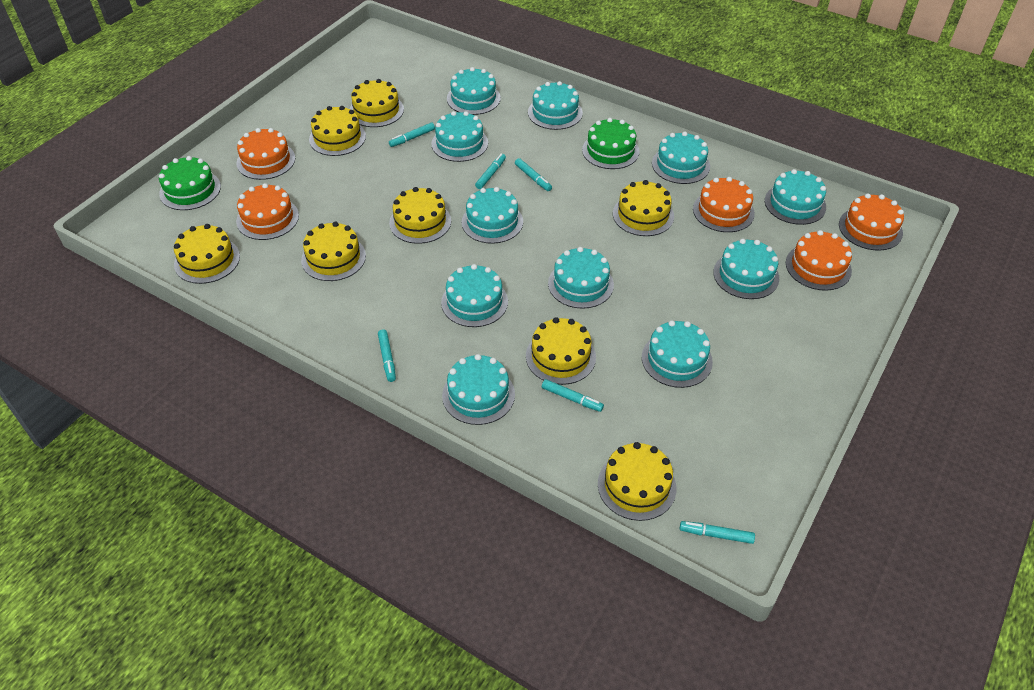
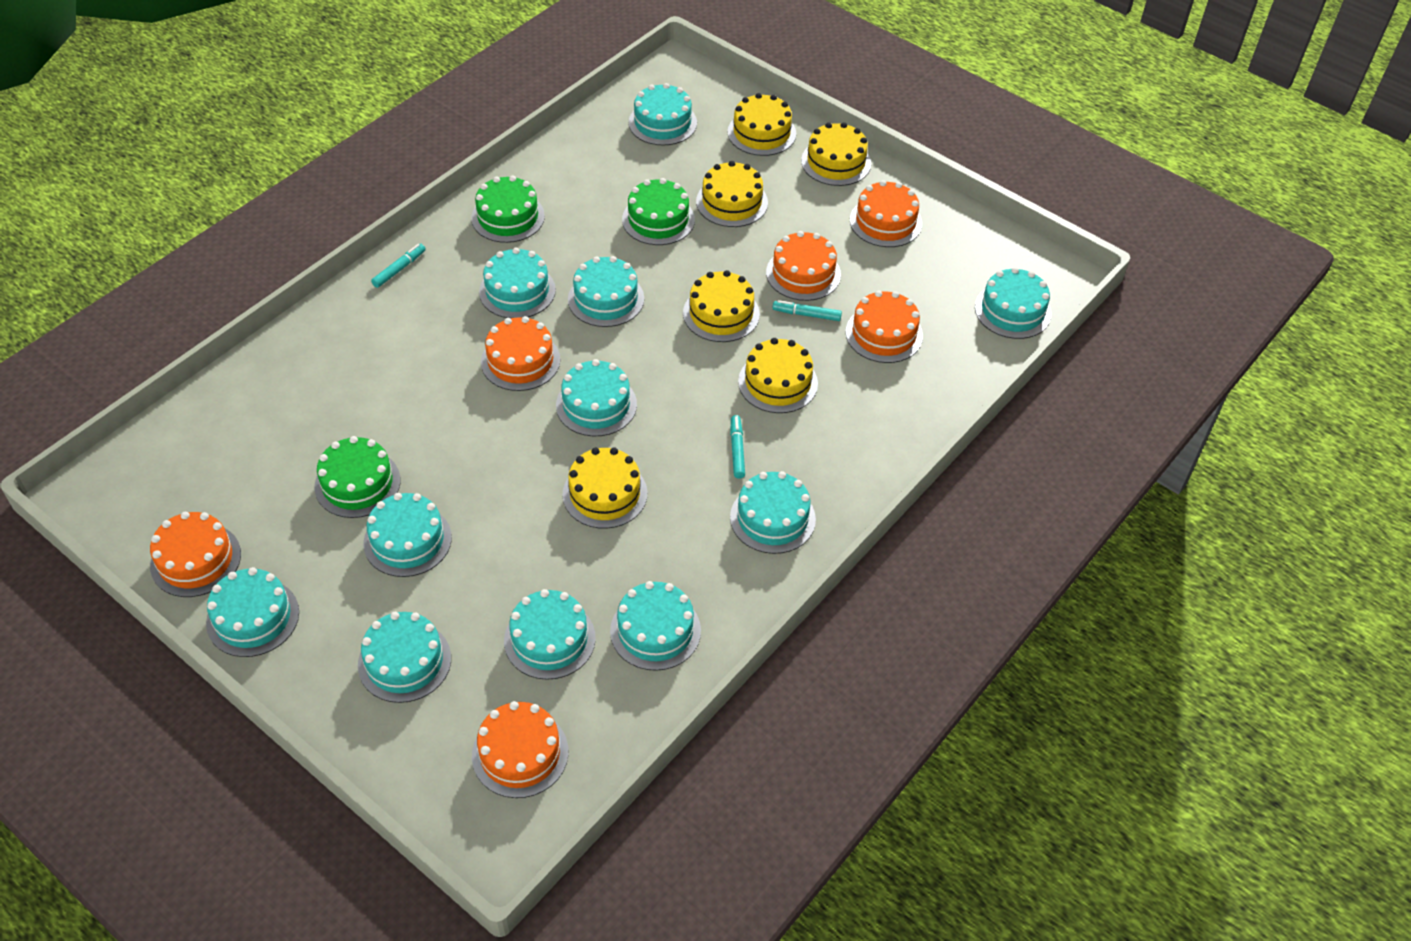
green cake: 2 -> 3
orange cake: 5 -> 6
turquoise marker: 6 -> 3
yellow cake: 8 -> 6

